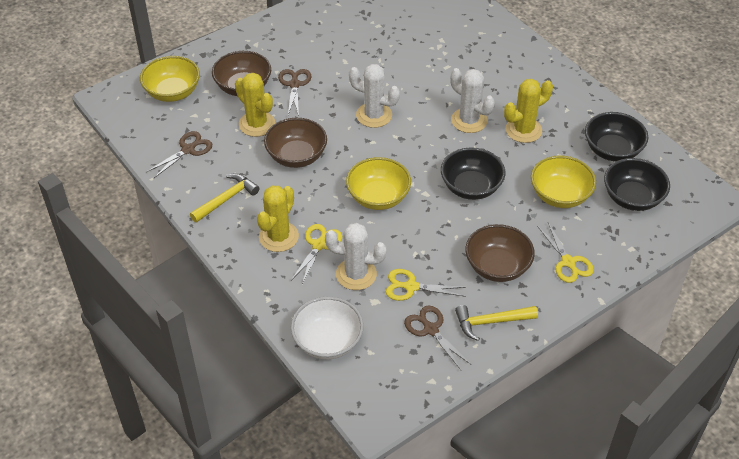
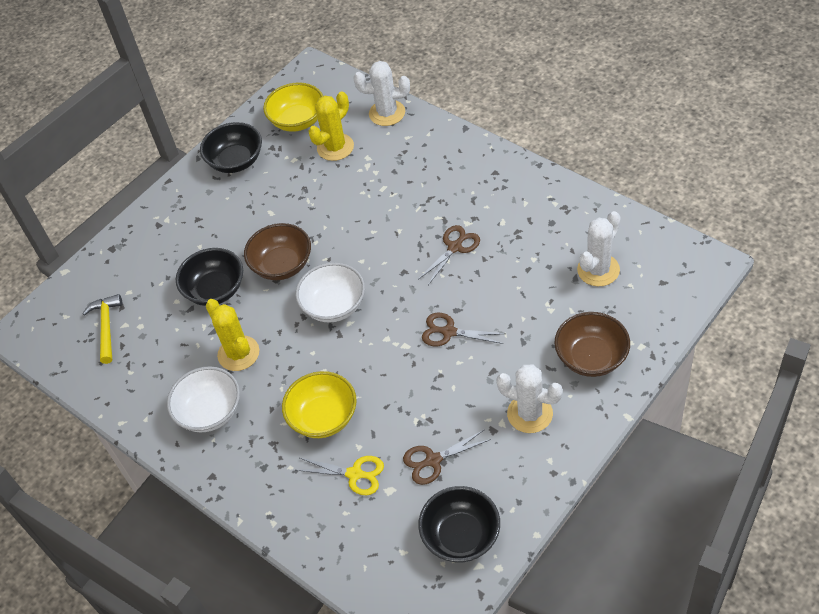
brown bowl: 3 -> 2
white bowl: 1 -> 2
yellow bowl: 3 -> 2
yellow cactus: 3 -> 2
yellow hammer: 2 -> 1
yellow scissors: 3 -> 1

